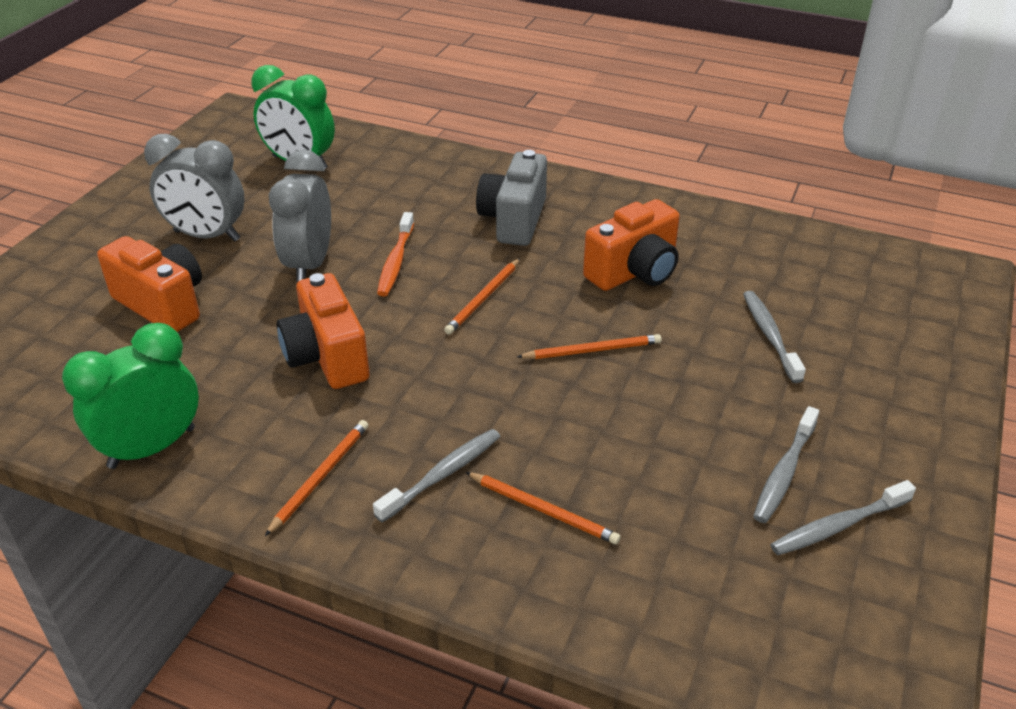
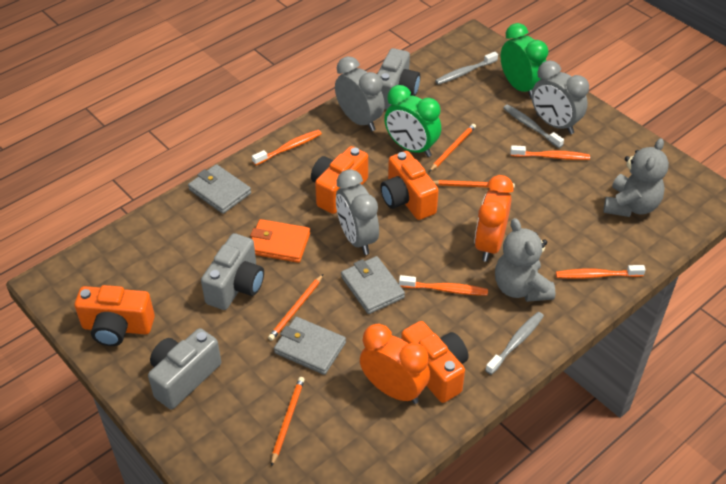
grey camera: 1 -> 3
grey clock: 2 -> 3
grey teddy bear: 0 -> 2
grey toothbrush: 4 -> 3
grey wallet: 0 -> 3
orange camera: 3 -> 4
orange clock: 0 -> 2
orange toothbrush: 1 -> 4
orange wallet: 0 -> 1

